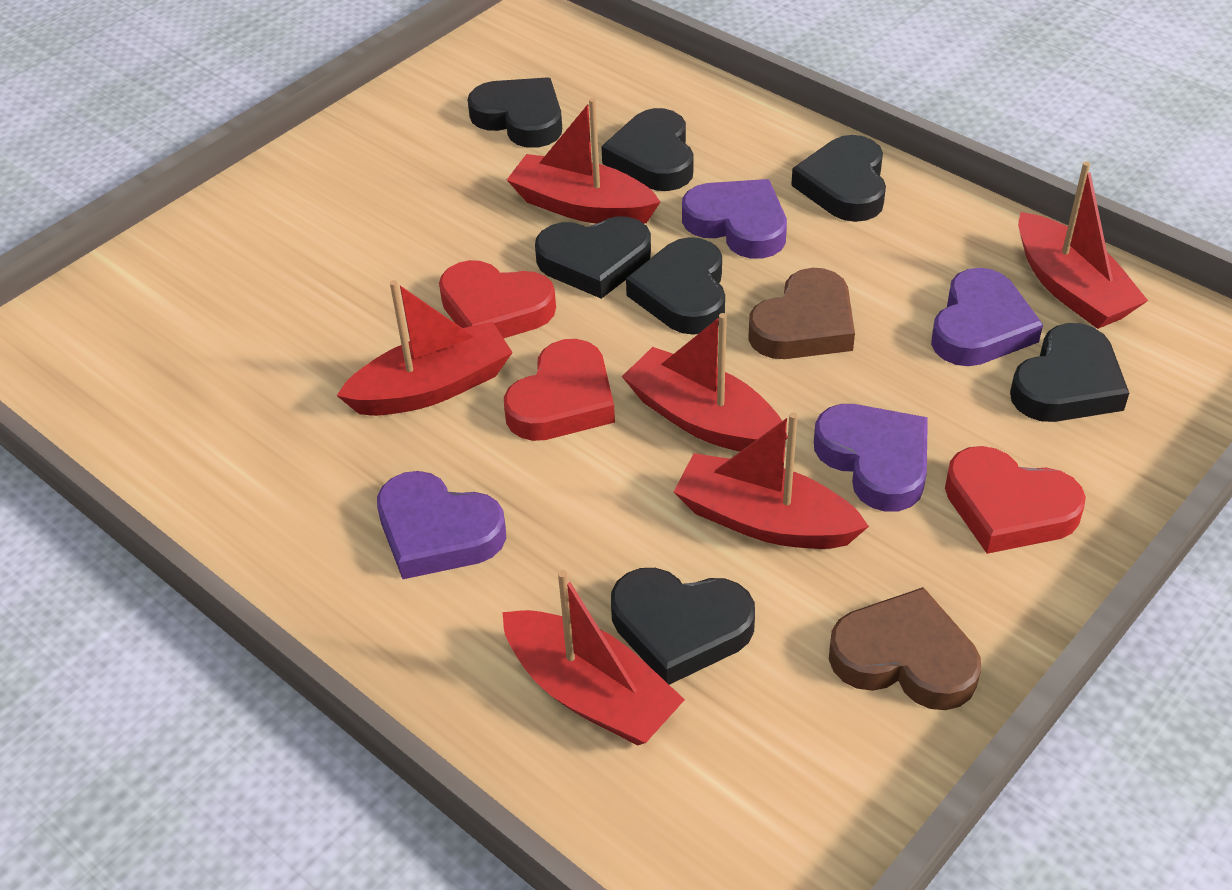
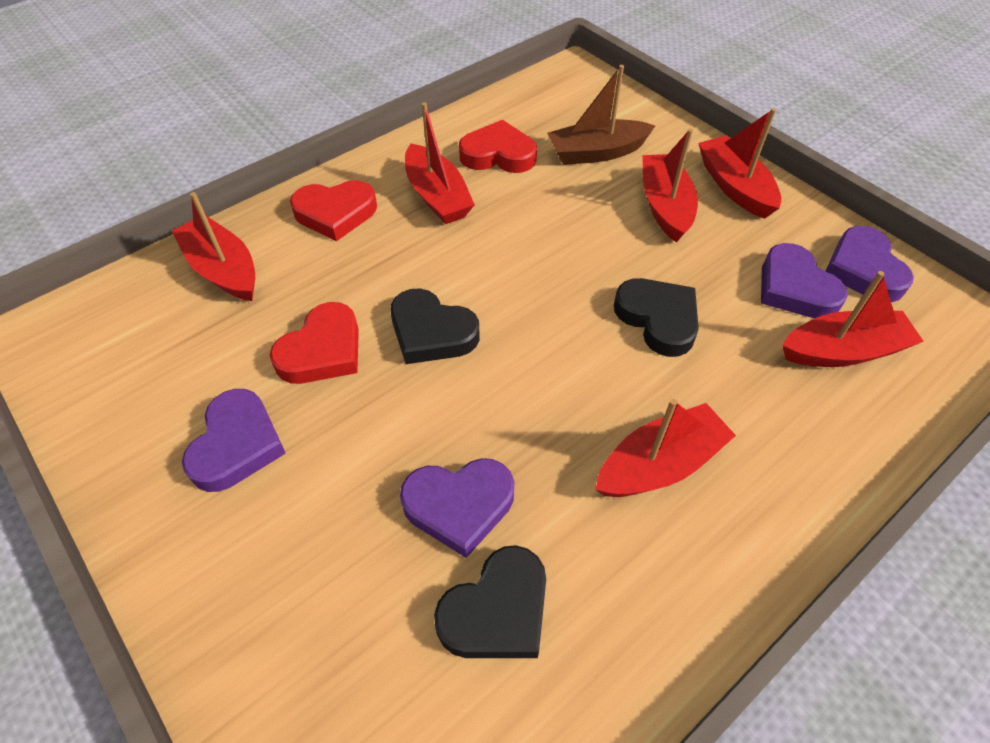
black heart: 7 -> 3
brown boat: 0 -> 1
brown heart: 2 -> 0

